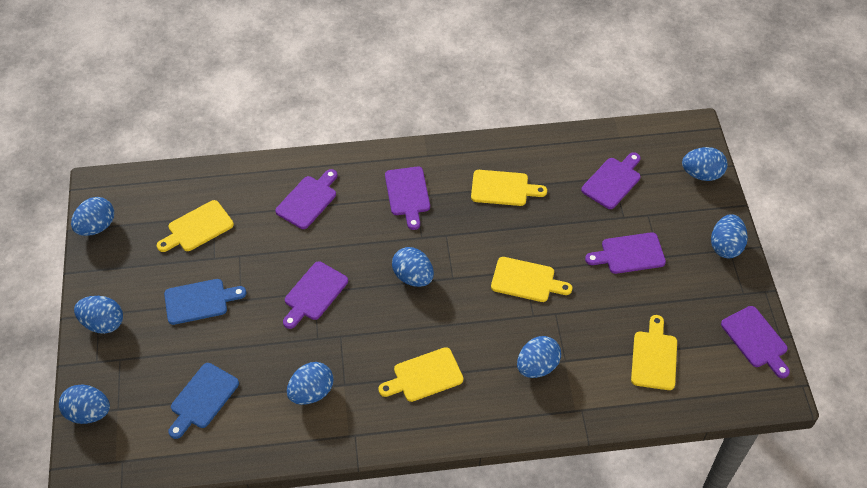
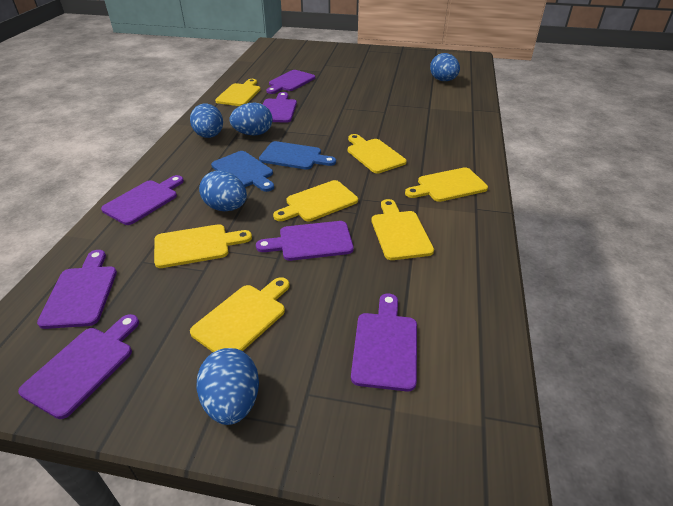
blue egg: 8 -> 5
purple cutting board: 6 -> 7
yellow cutting board: 5 -> 7

